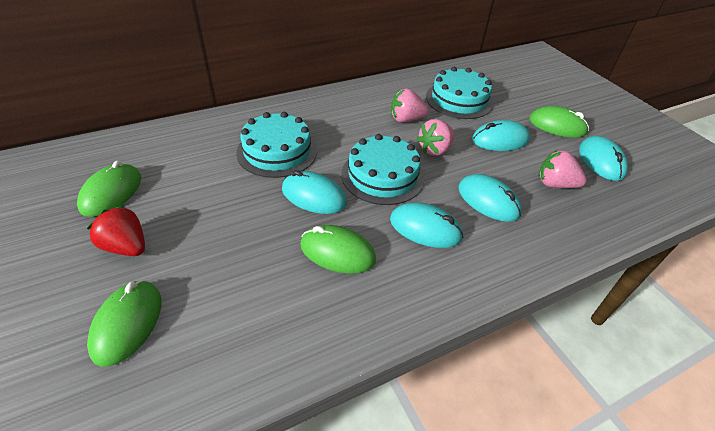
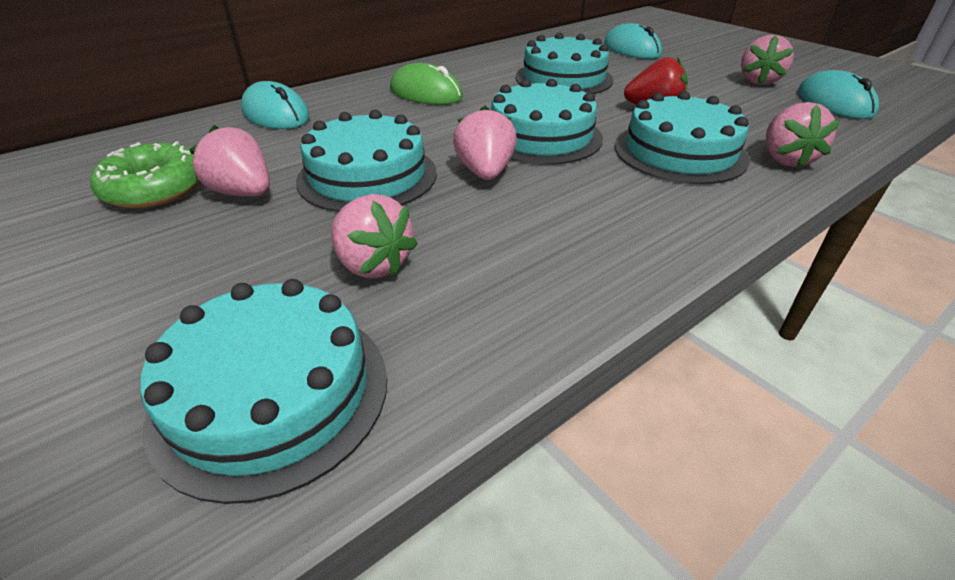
green donut: 0 -> 1
green mouse: 4 -> 1
pink strawberry: 3 -> 5
turquoise cake: 3 -> 5
turquoise mouse: 5 -> 3

